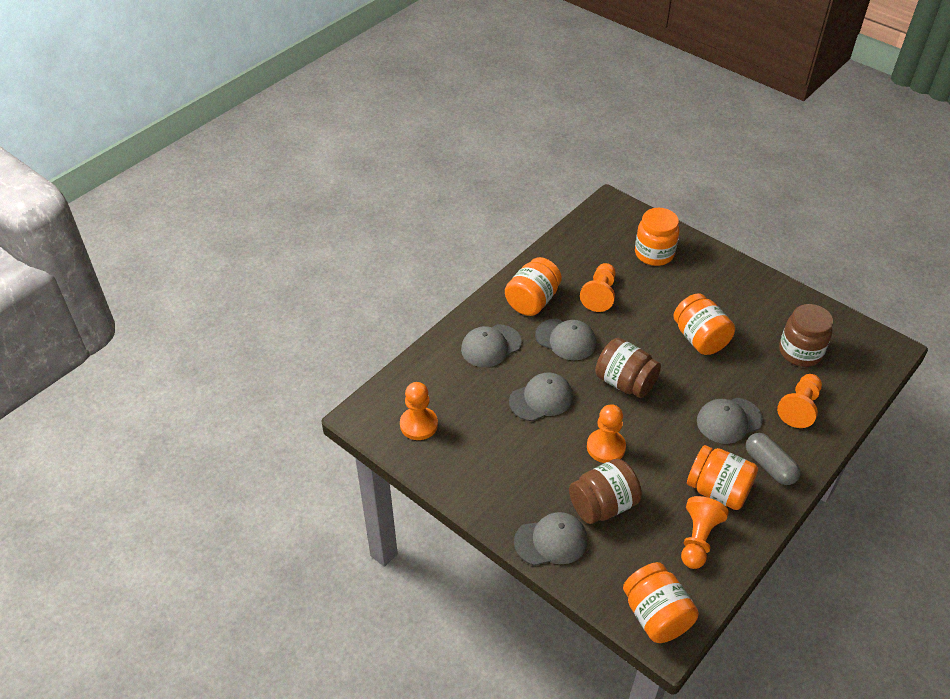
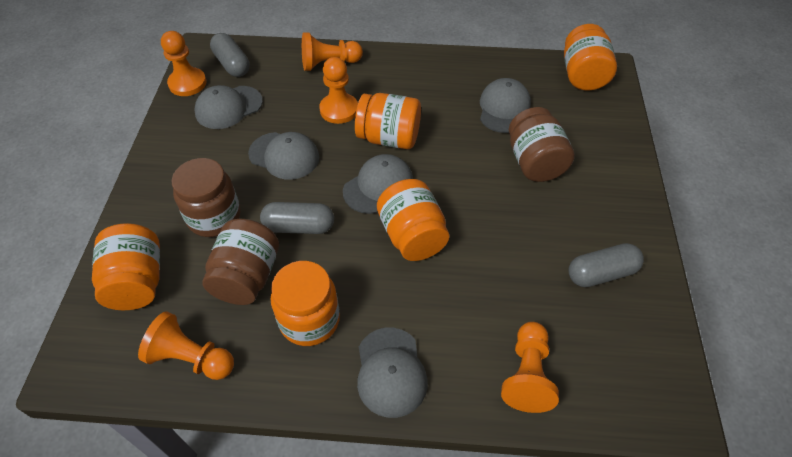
grey capsule: 1 -> 3

